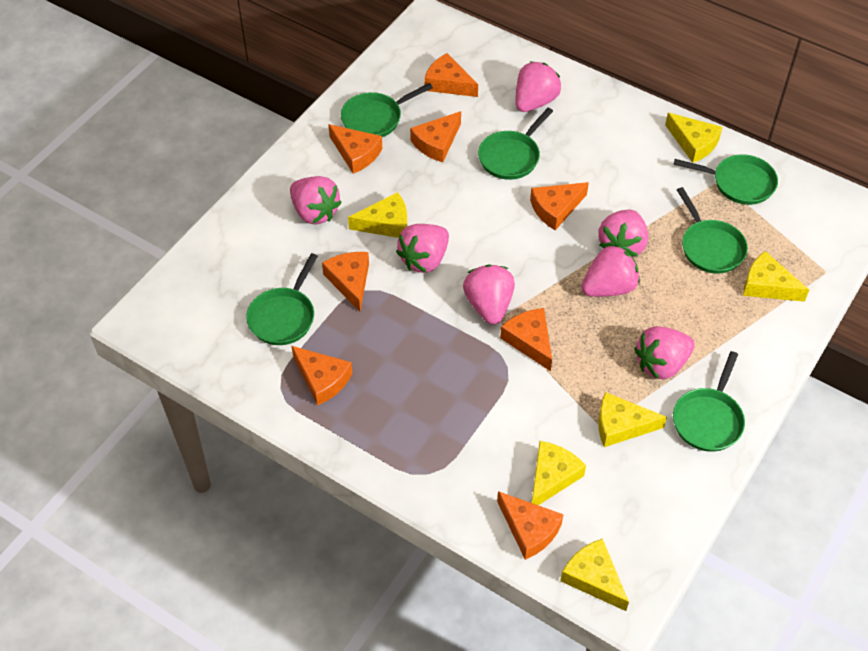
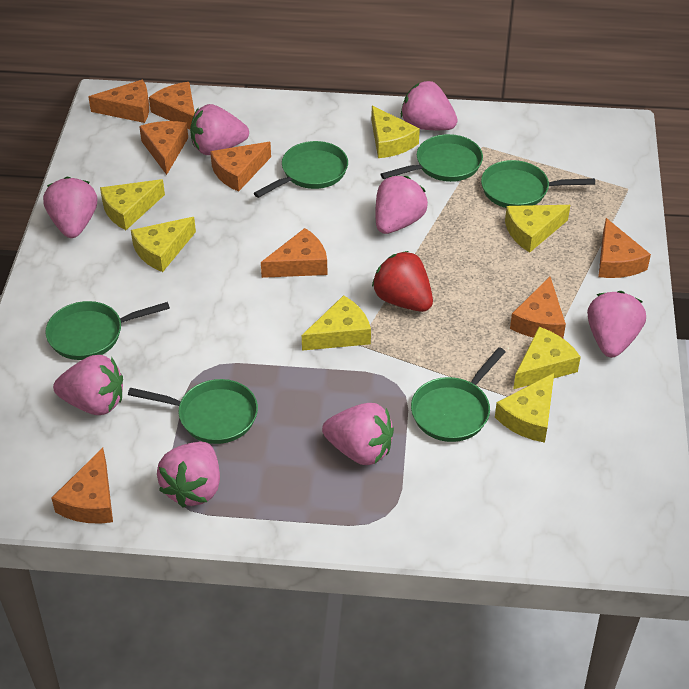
pink strawberry: 7 -> 8
red strawberry: 0 -> 1
yellow cheese: 6 -> 7

